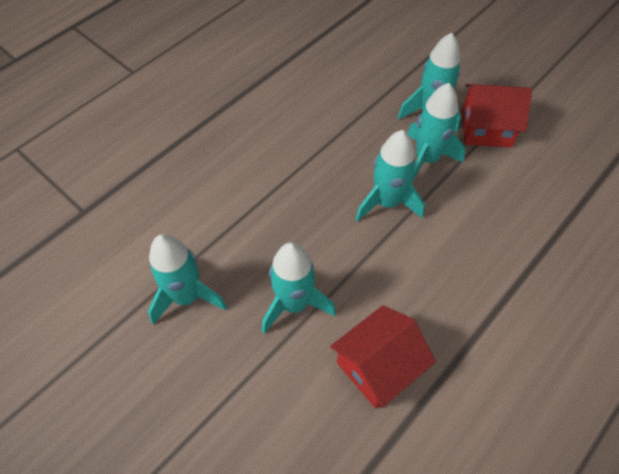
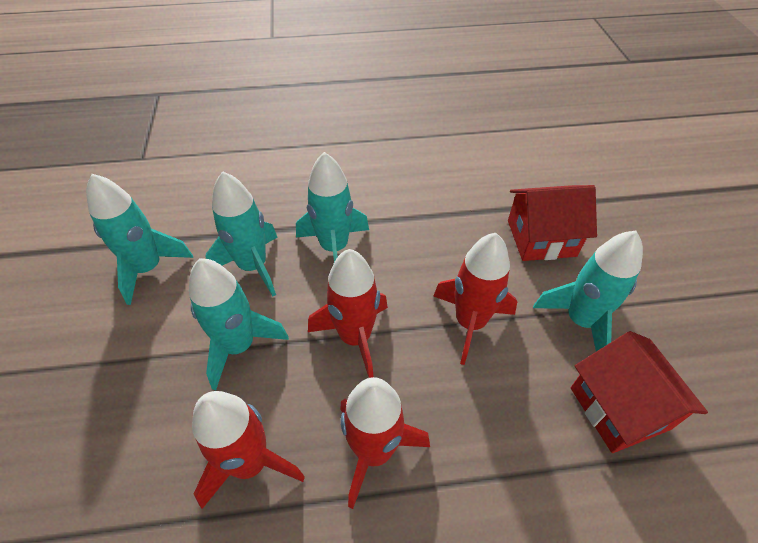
red rocket: 0 -> 4

